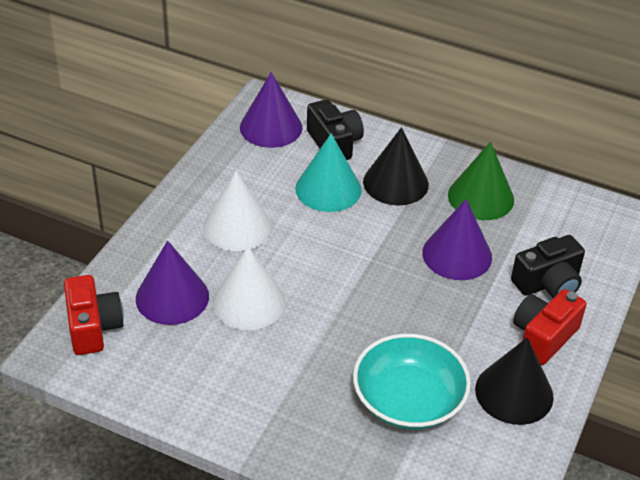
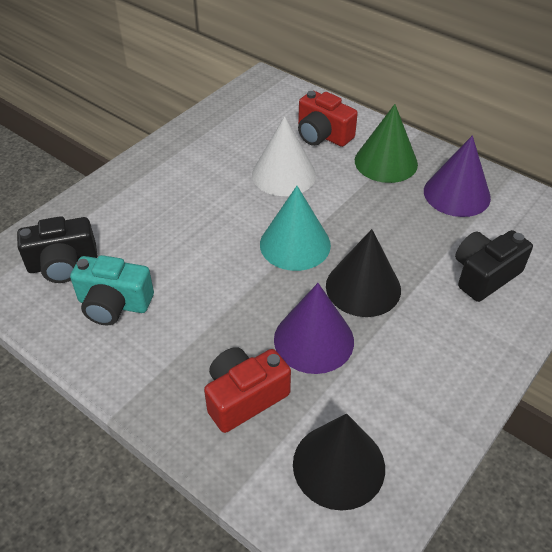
purple cone: 3 -> 2
turquoise bowl: 1 -> 0
turquoise camera: 0 -> 1
white cone: 2 -> 1

